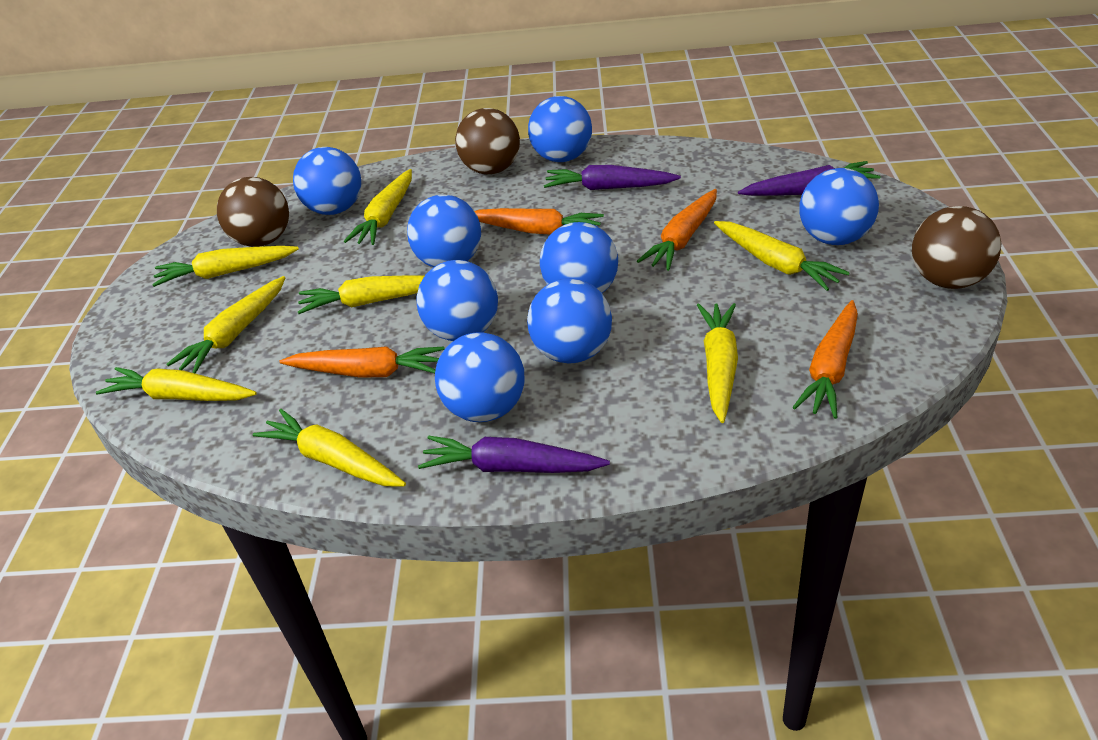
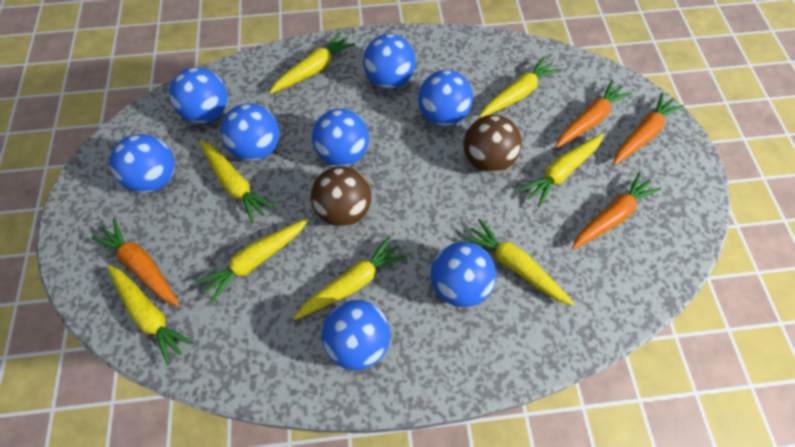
brown ball: 3 -> 2
purple carrot: 3 -> 0

